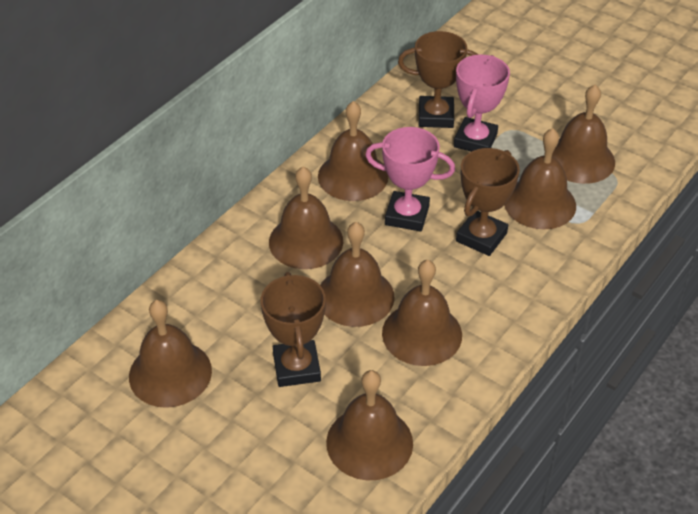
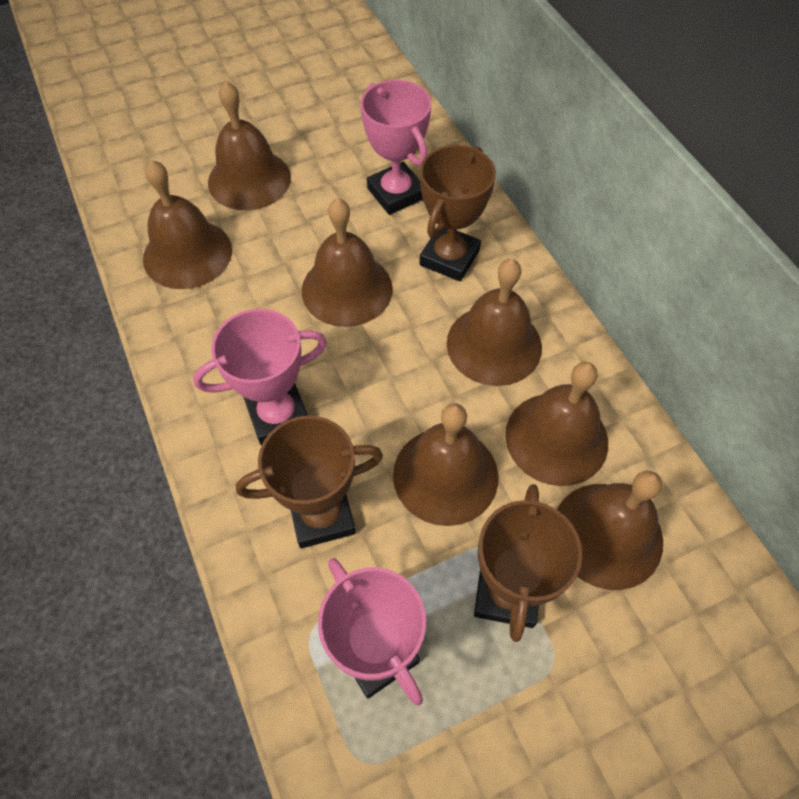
brown bell: 8 -> 7
pink trophy: 2 -> 3

